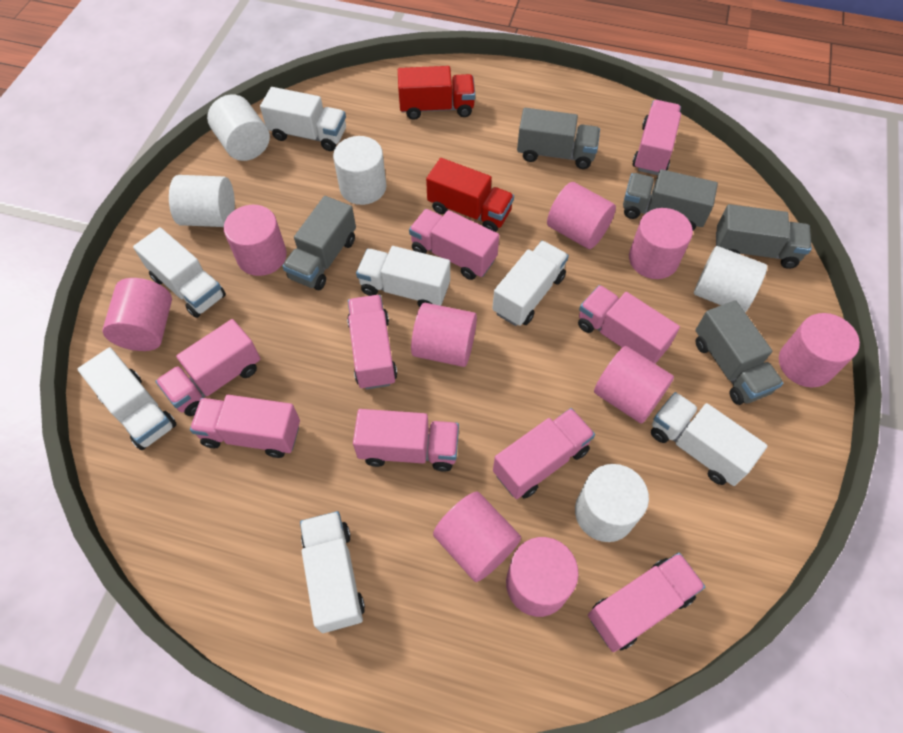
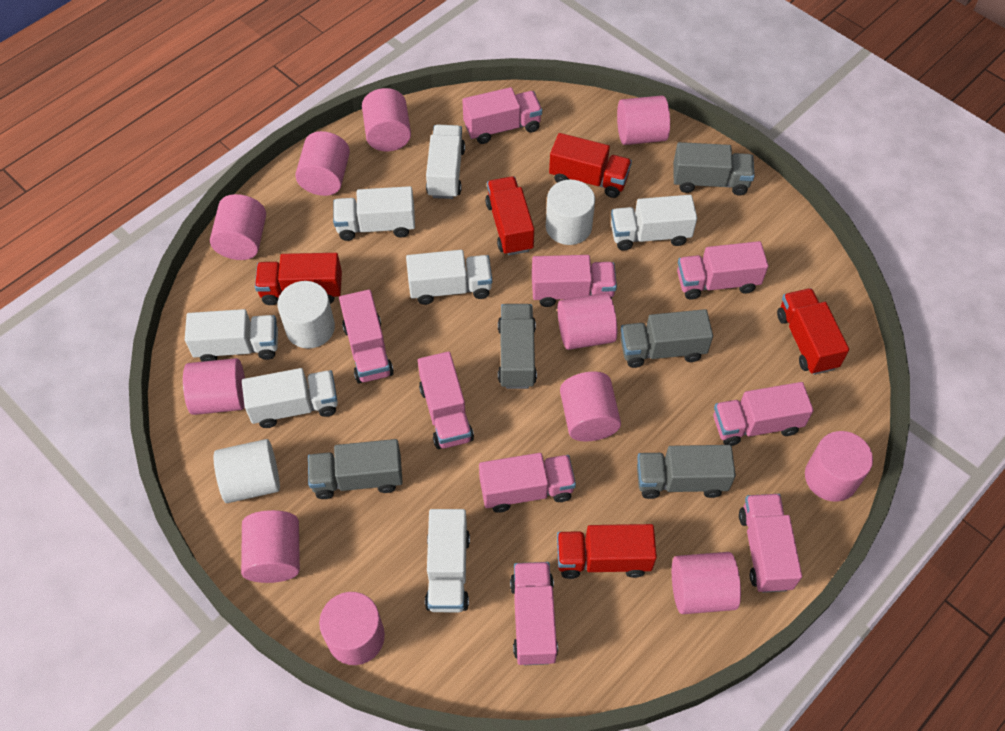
pink cylinder: 9 -> 11
red truck: 2 -> 5
white cylinder: 5 -> 3

